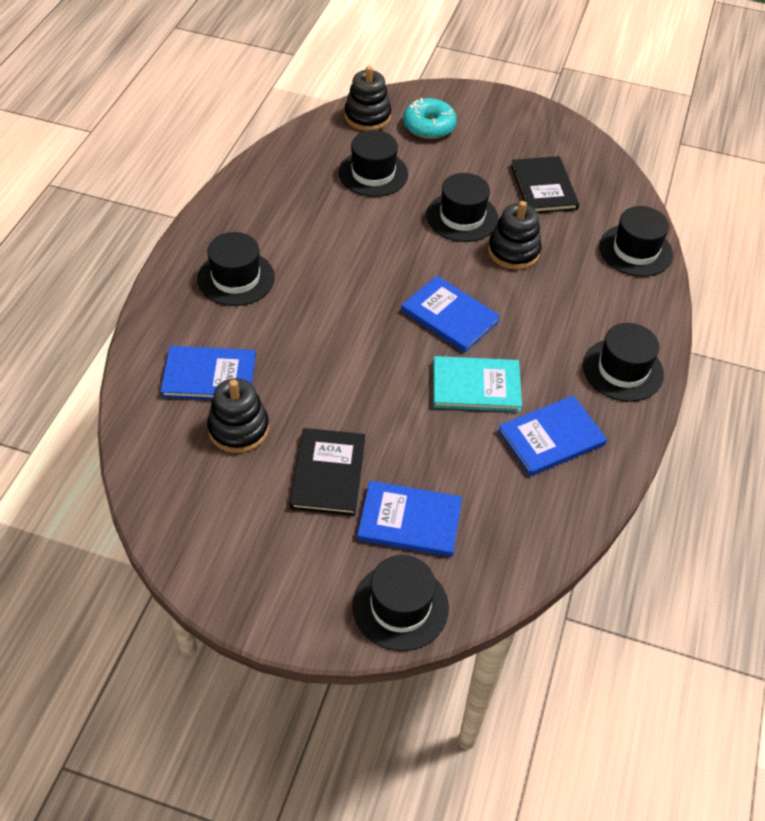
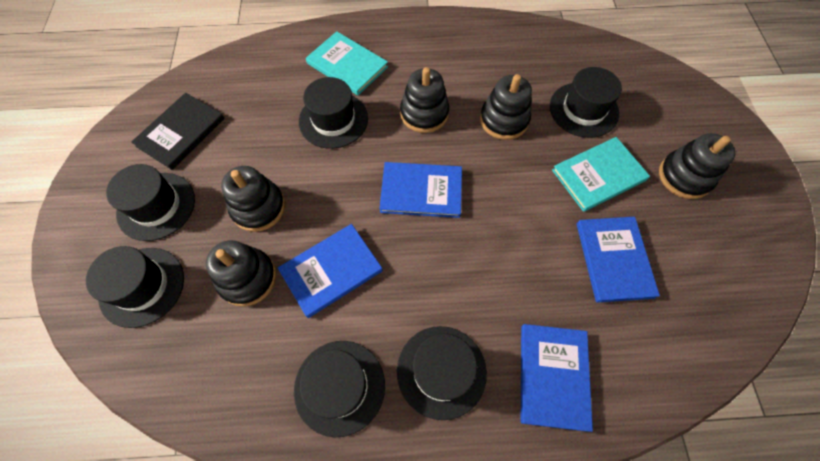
black book: 2 -> 1
black stacking toy: 3 -> 5
turquoise book: 1 -> 2
turquoise donut: 1 -> 0

